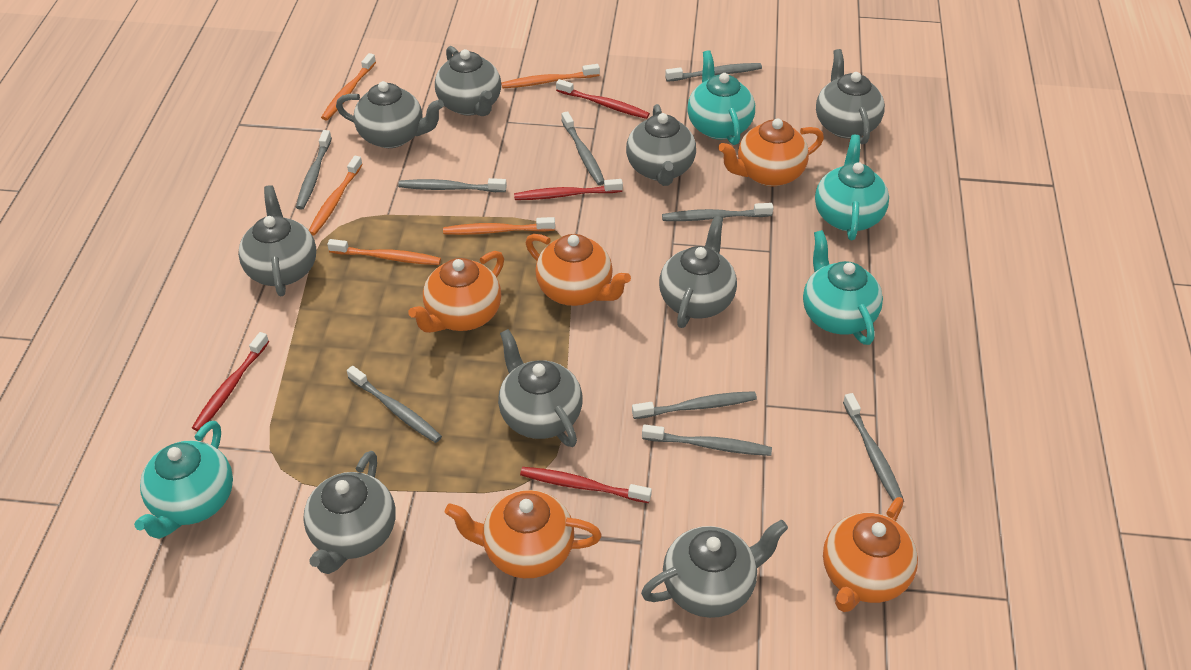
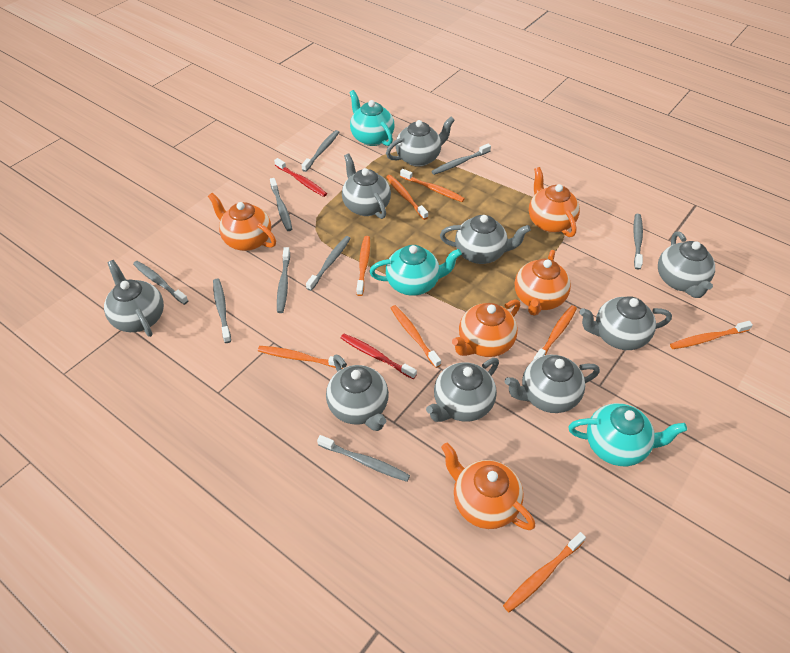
orange toothbrush: 5 -> 8
red toothbrush: 4 -> 2
turquoise teapot: 4 -> 3

